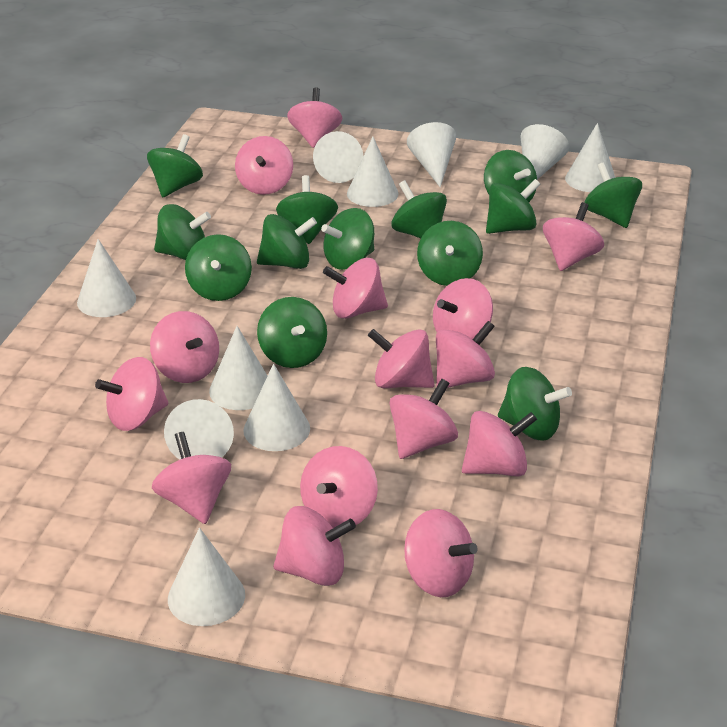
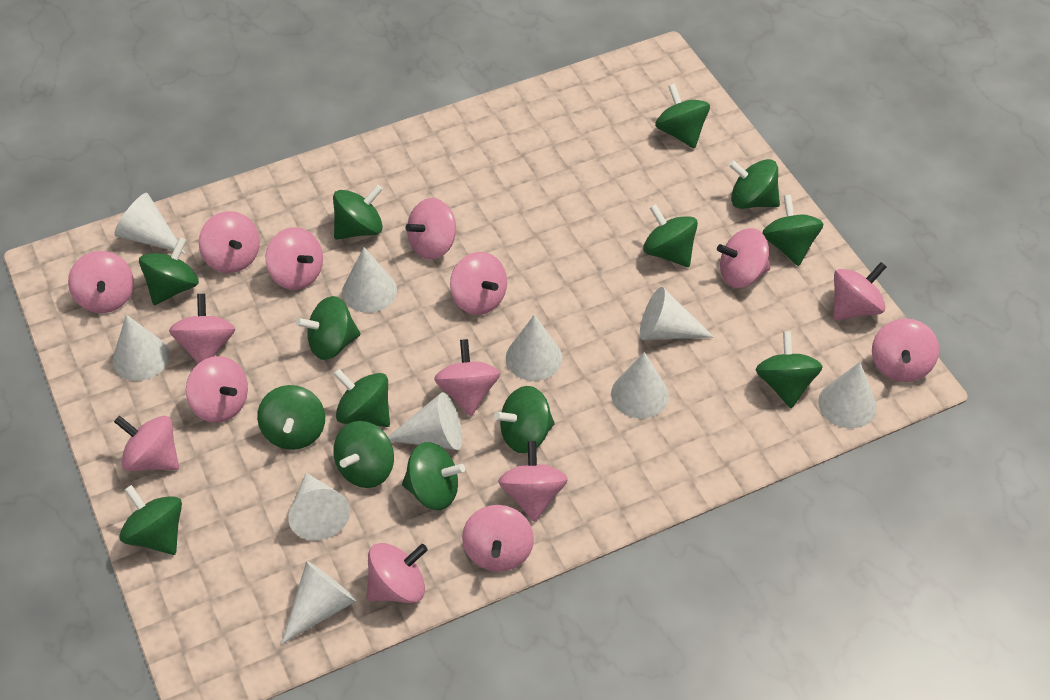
green spinning top: 13 -> 14

